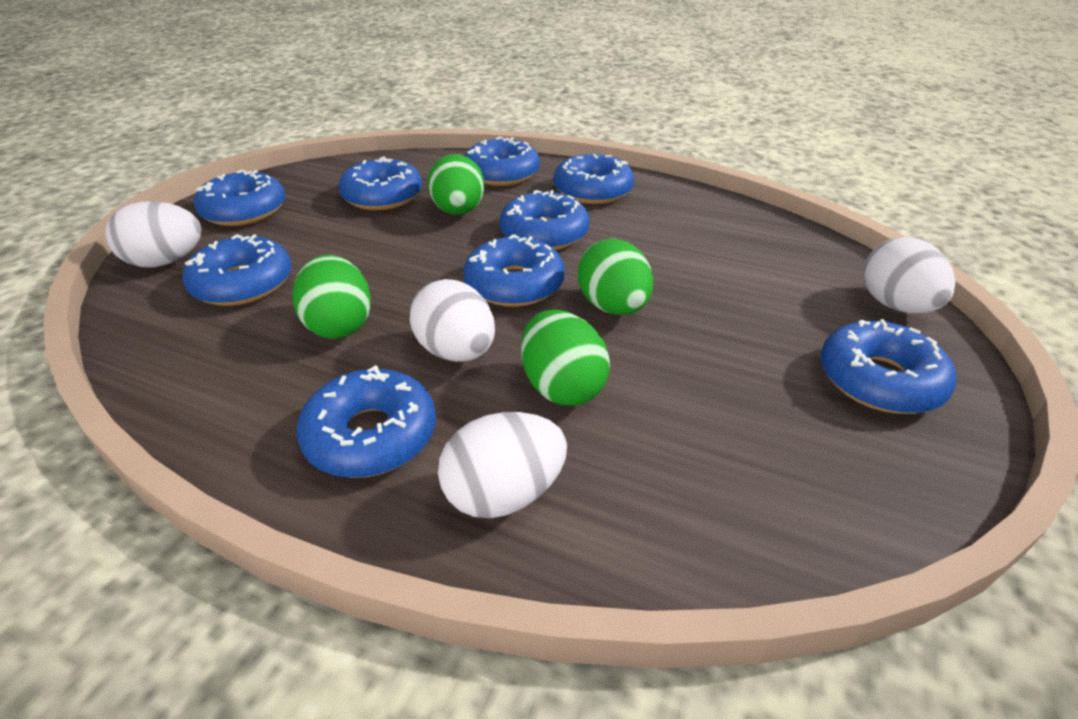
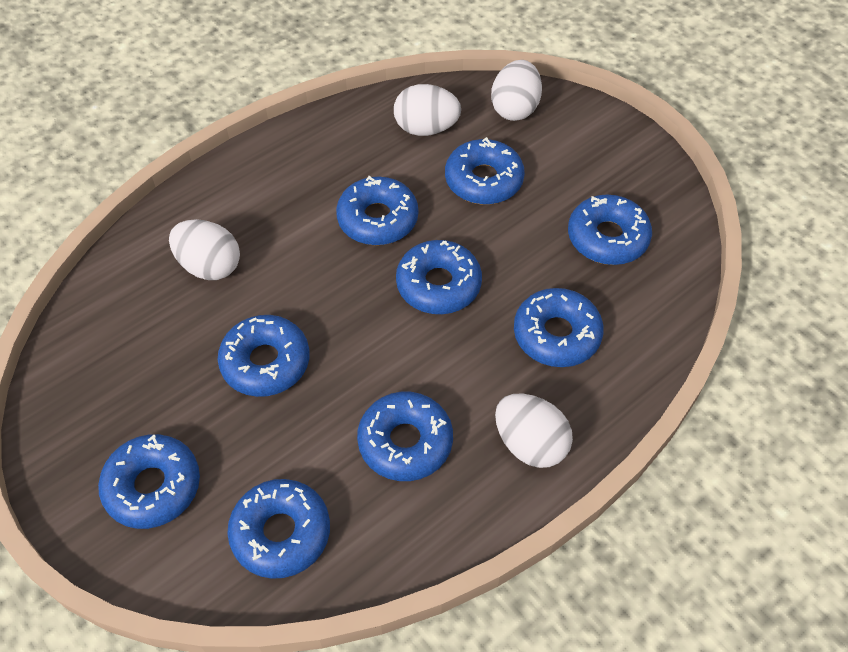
green egg: 4 -> 0

